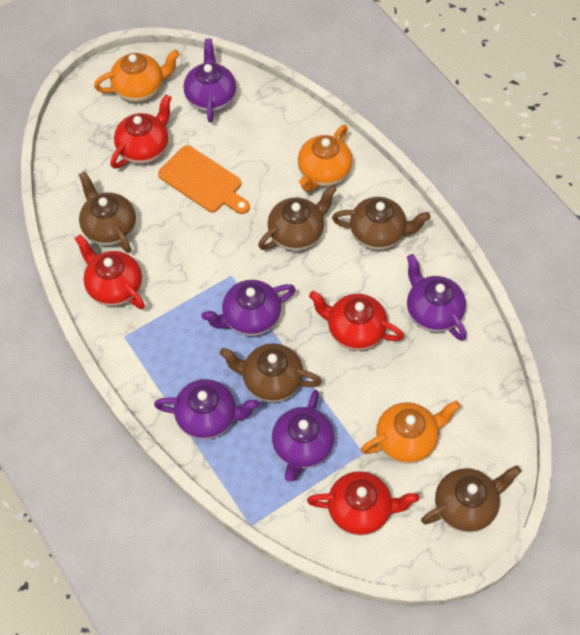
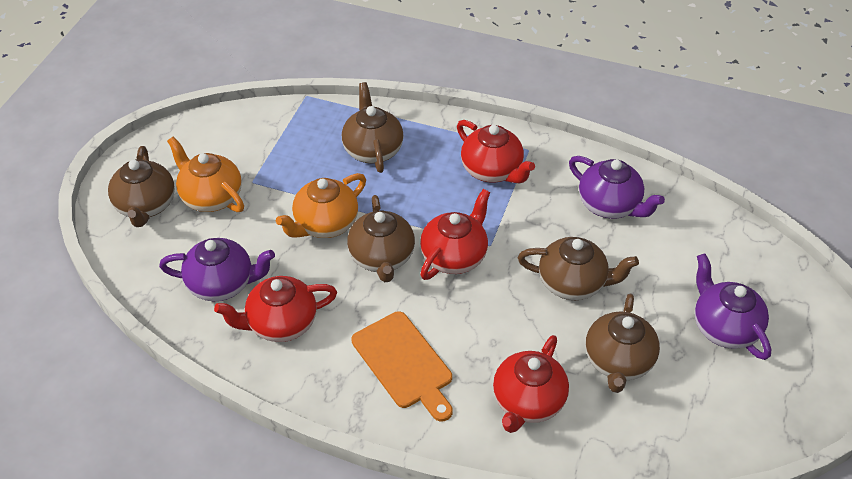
orange teapot: 3 -> 2
purple teapot: 5 -> 3

